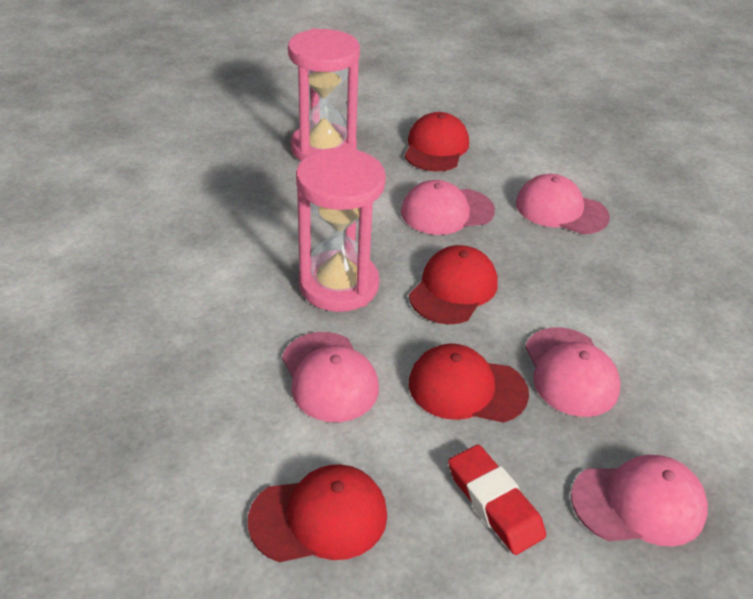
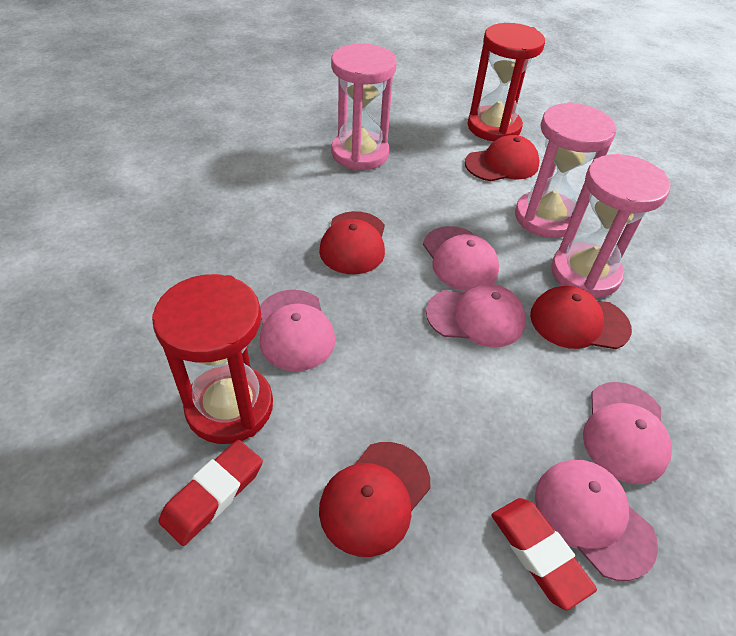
pink hourglass: 2 -> 3
red eraser: 1 -> 2
red hourglass: 0 -> 2

